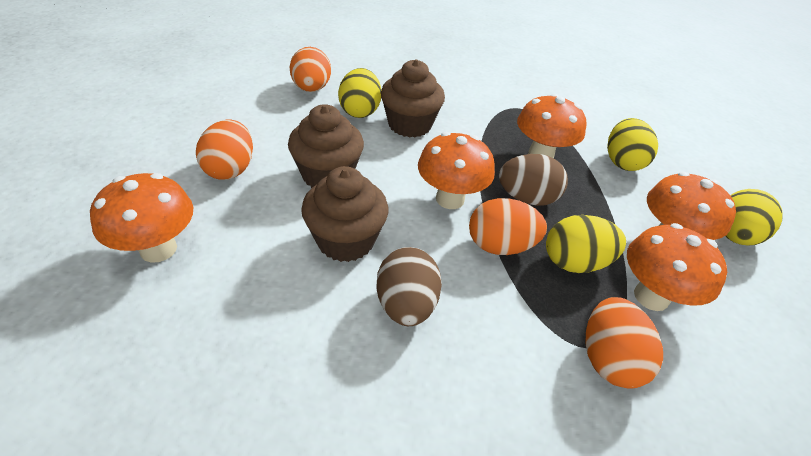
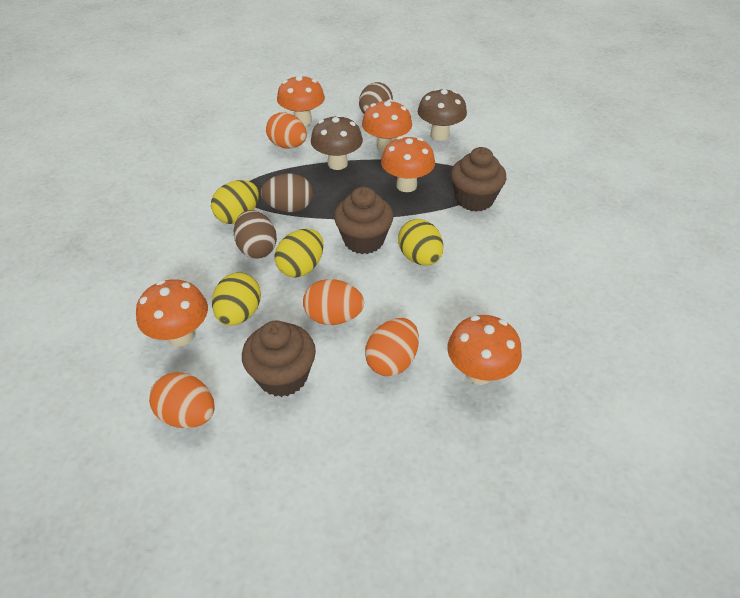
brown egg: 2 -> 3
brown mushroom: 0 -> 2

